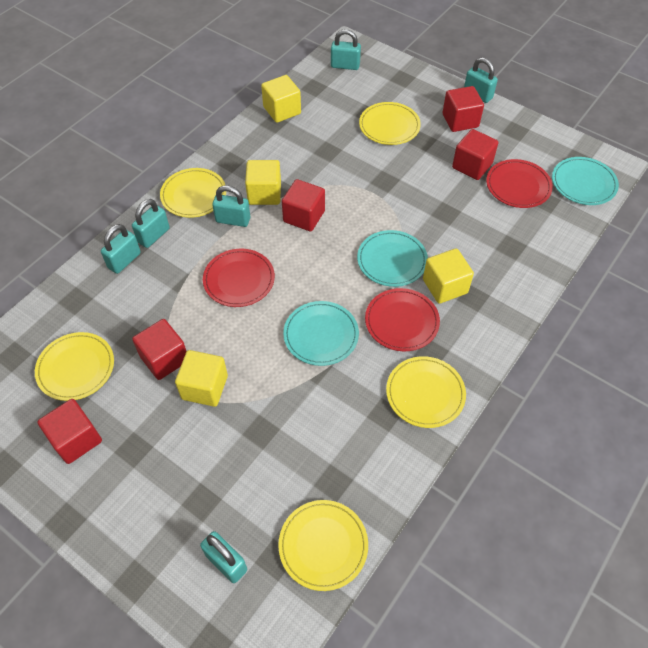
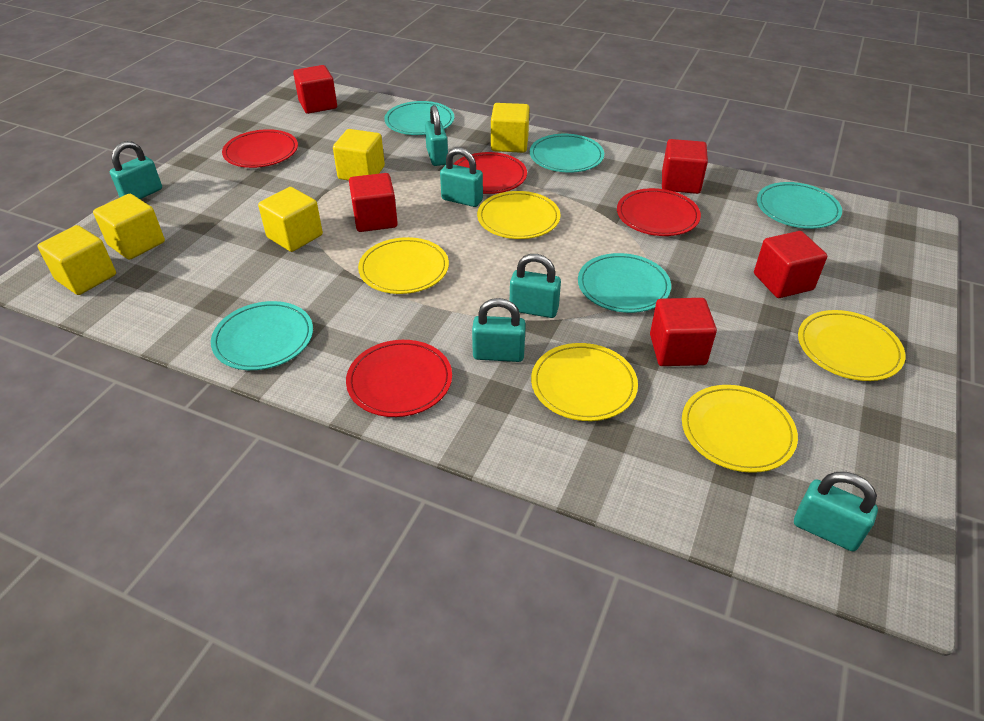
red plate: 3 -> 4
turquoise plate: 3 -> 5
yellow cube: 4 -> 5

